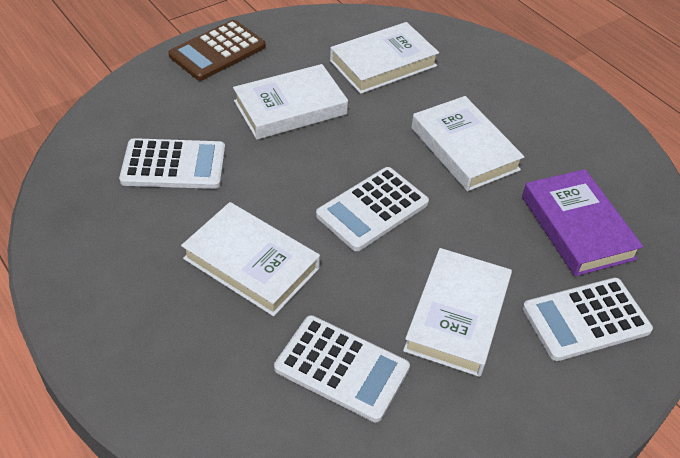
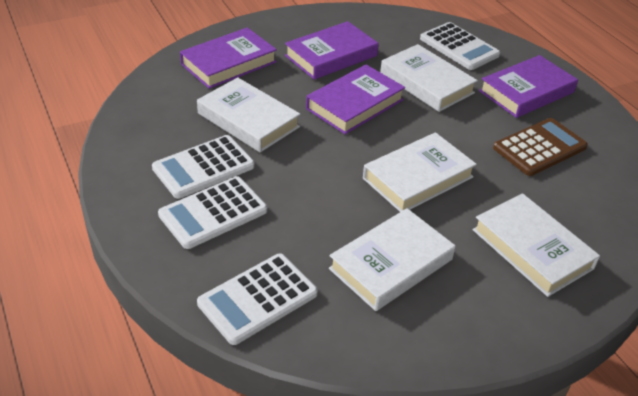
purple book: 1 -> 4

